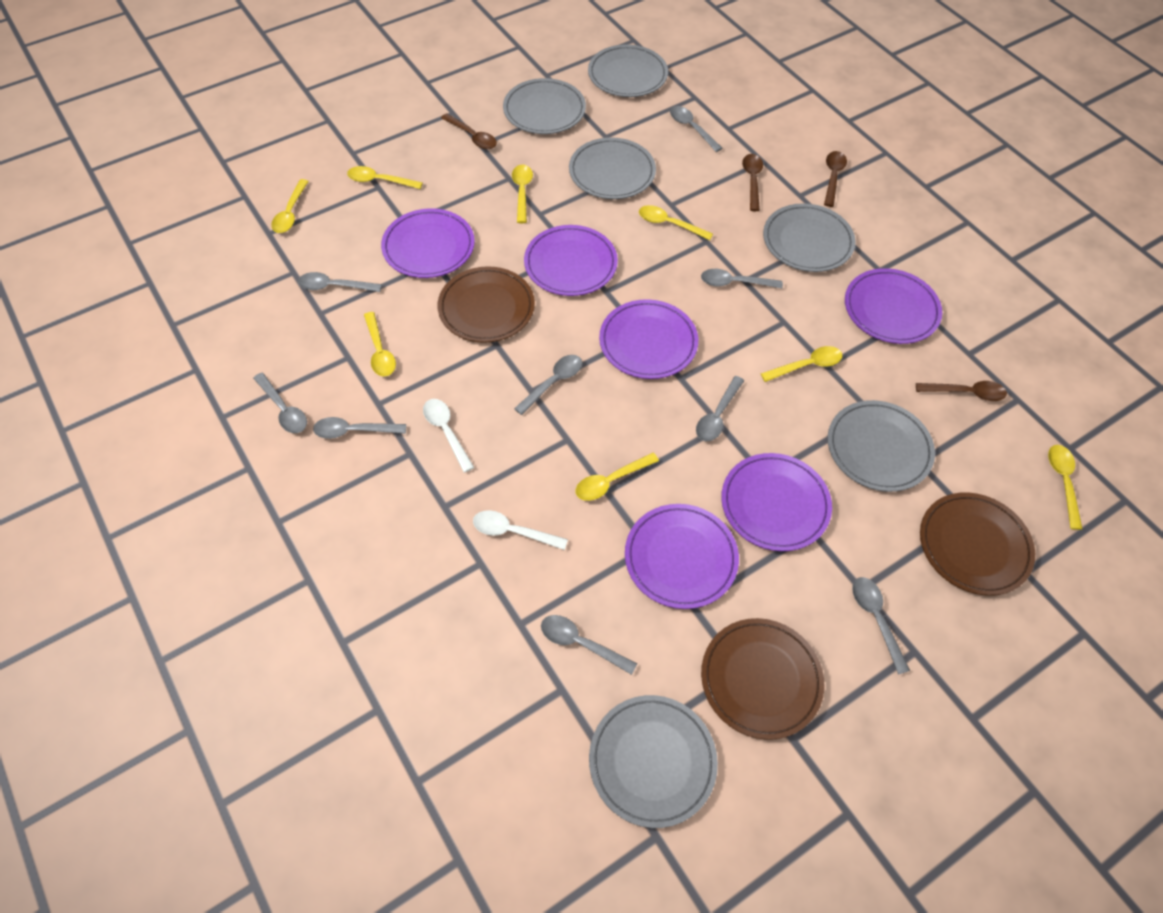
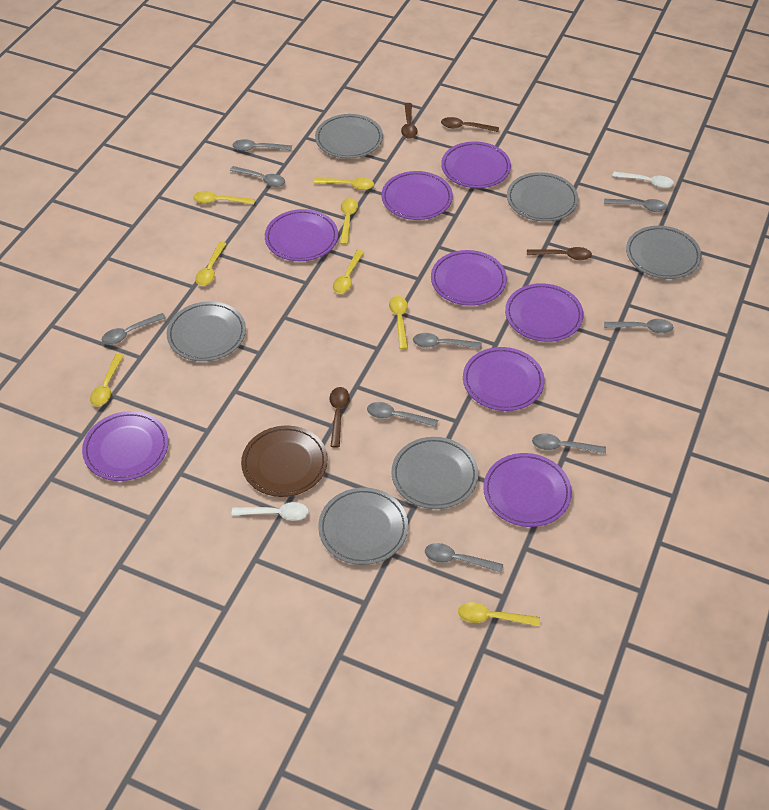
brown plate: 3 -> 1
purple plate: 6 -> 8

